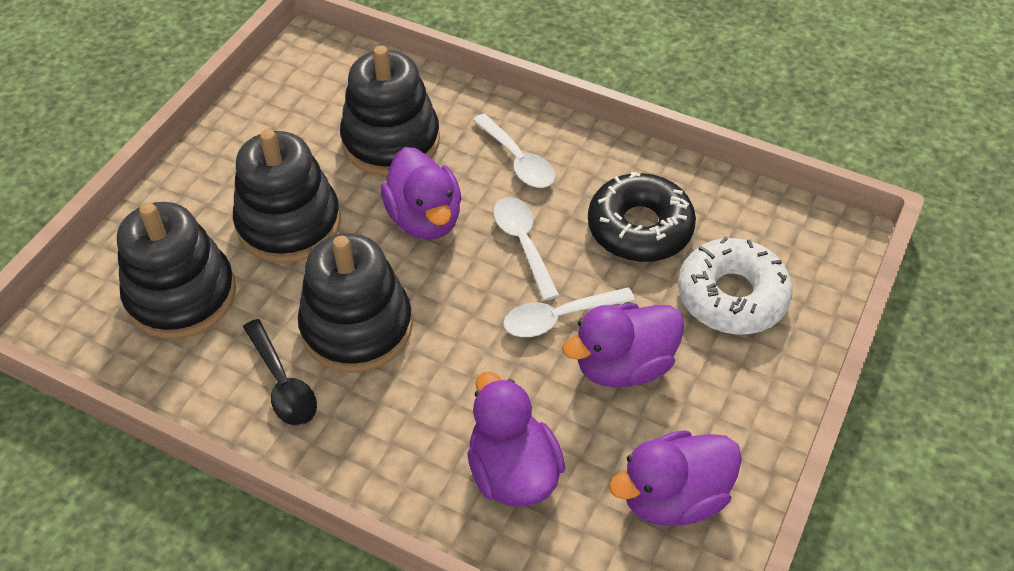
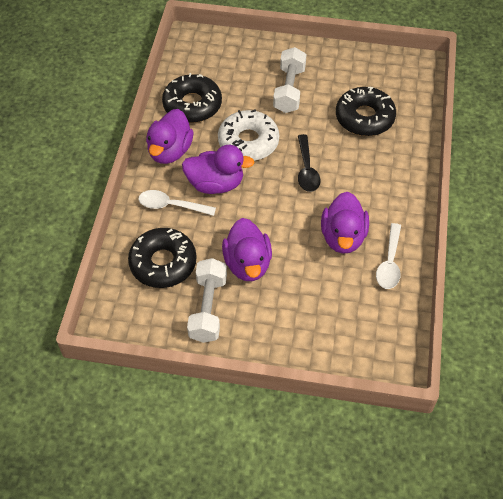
black donut: 1 -> 3
black stacking toy: 4 -> 0
white dumbbell: 0 -> 2
white spoon: 3 -> 2

